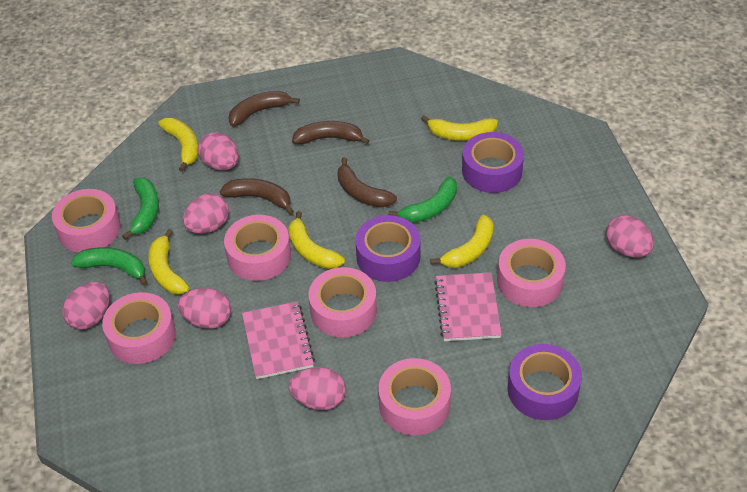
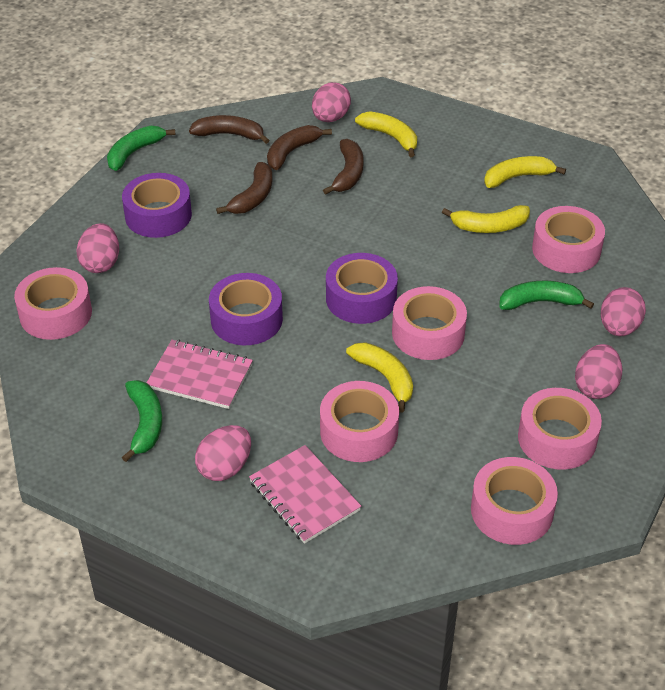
pink egg: 6 -> 5
yellow banana: 5 -> 4

